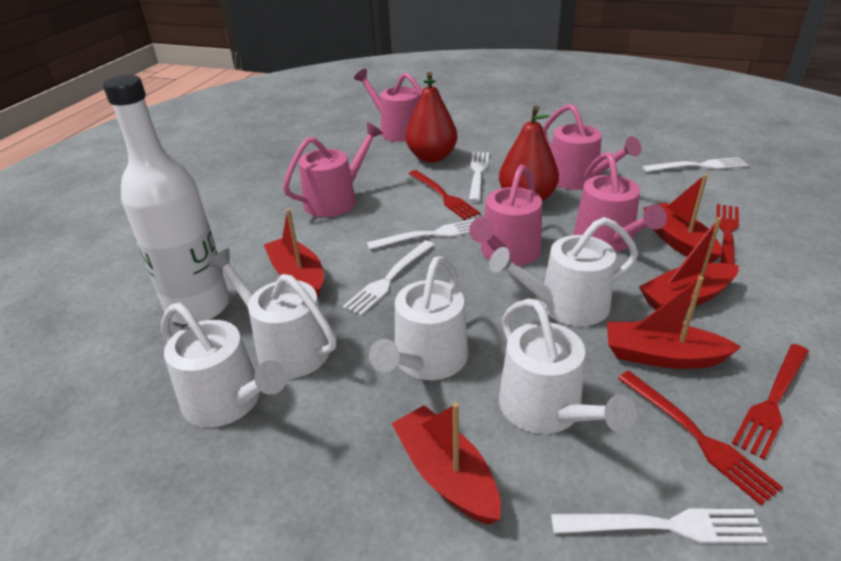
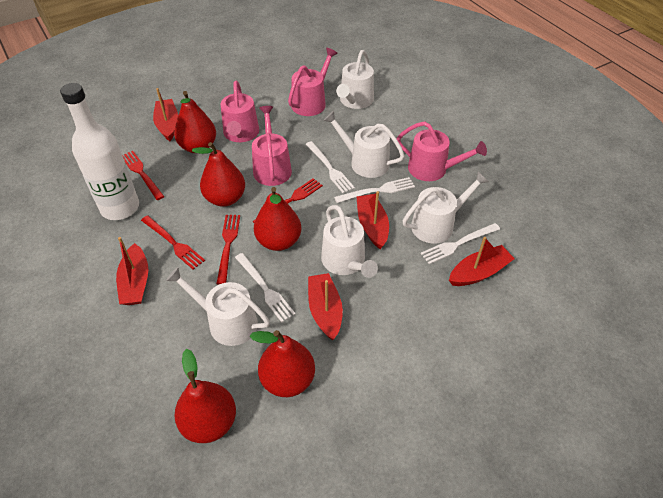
pink watering can: 5 -> 4
red pear: 2 -> 5
white fork: 5 -> 4

